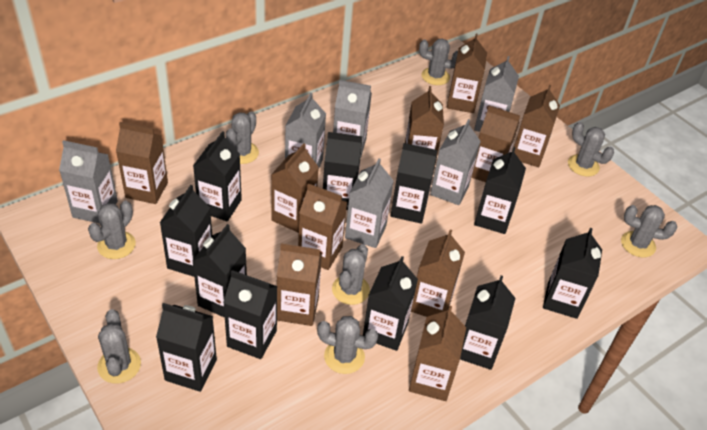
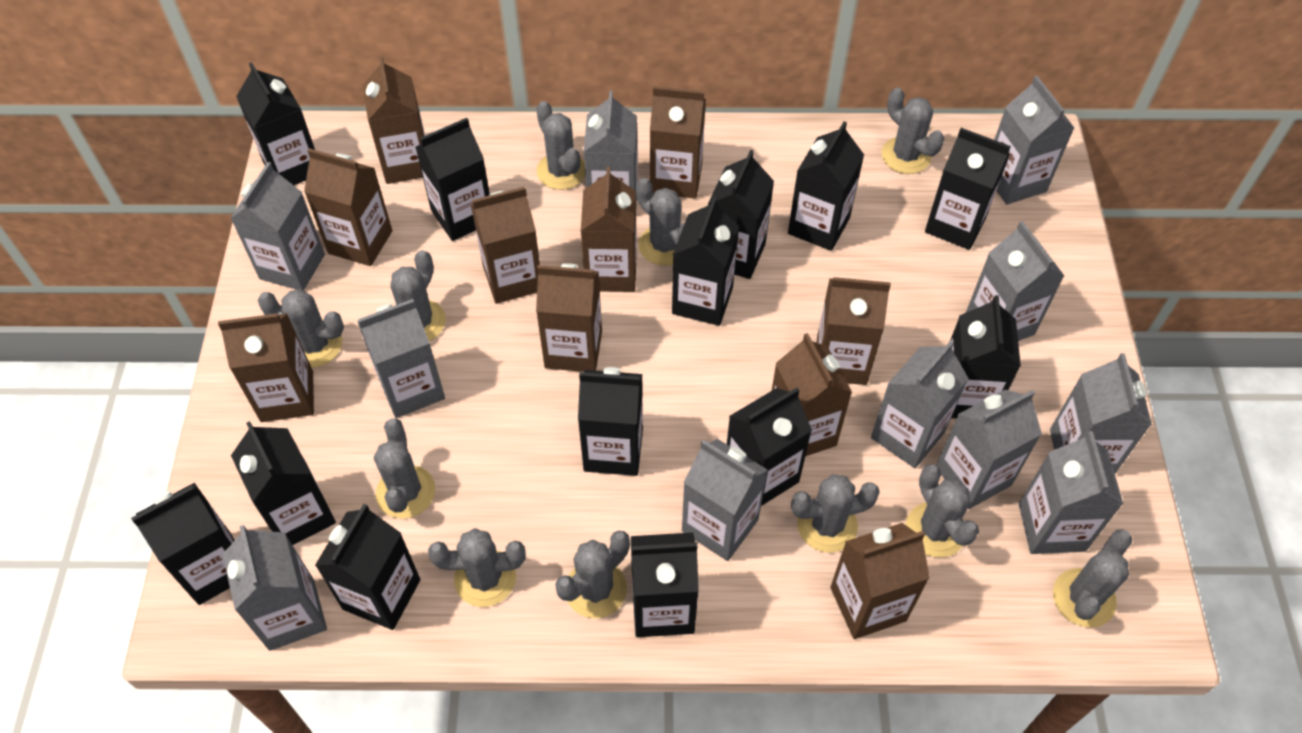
black carton: 11 -> 13
grey cactus: 8 -> 11
grey carton: 6 -> 11

